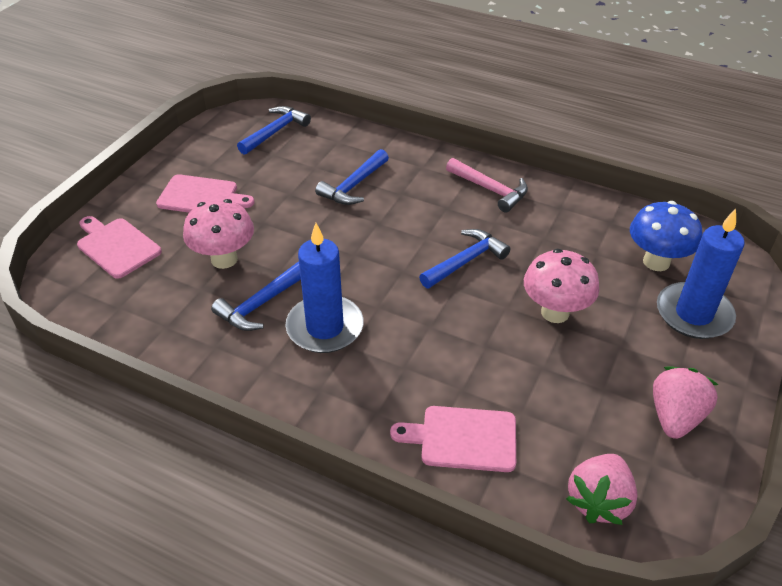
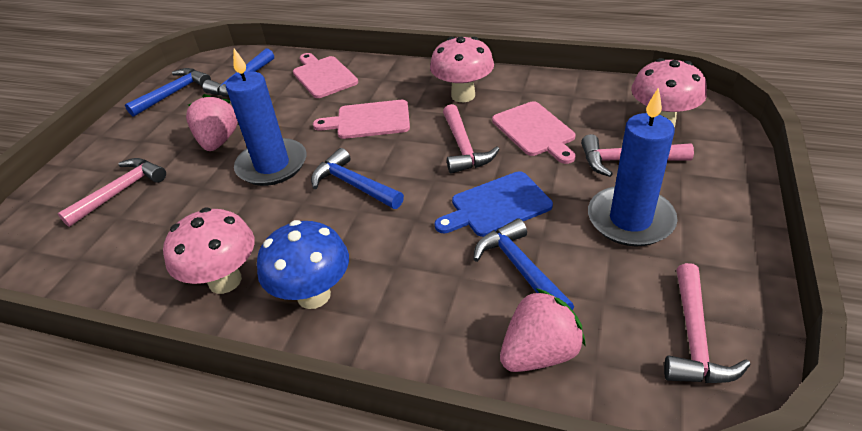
blue cutting board: 0 -> 1
pink hammer: 1 -> 4
pink mushroom: 2 -> 3

